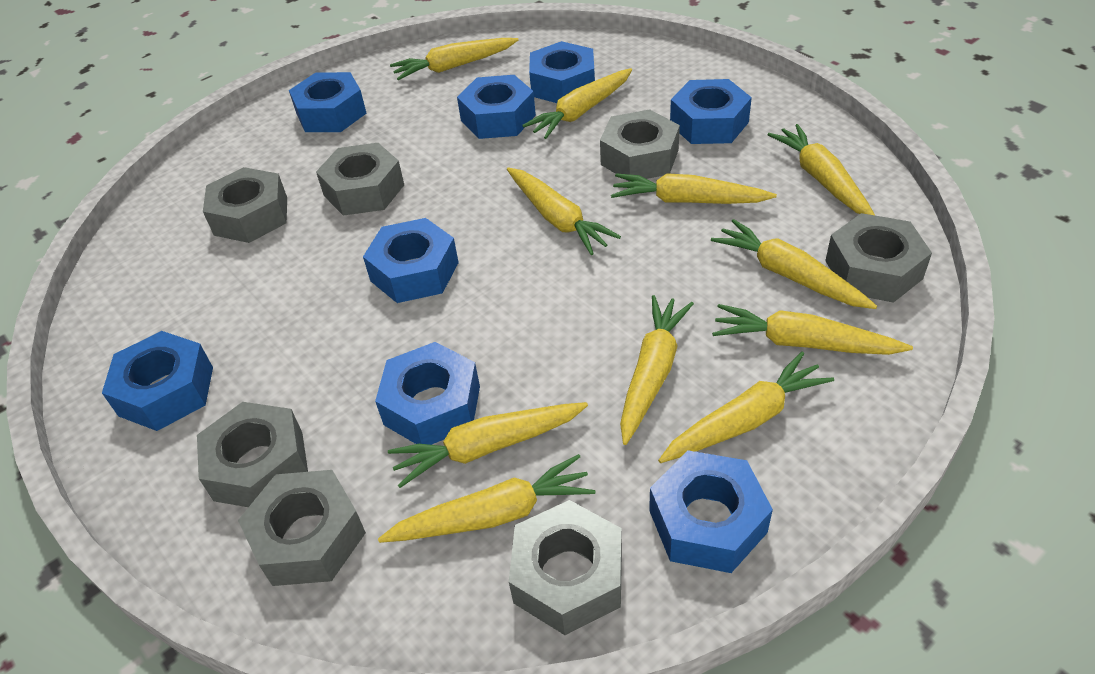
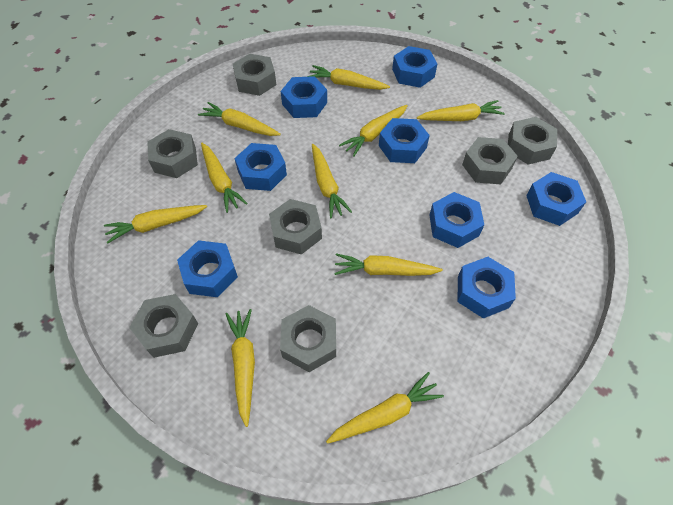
yellow carrot: 11 -> 10

